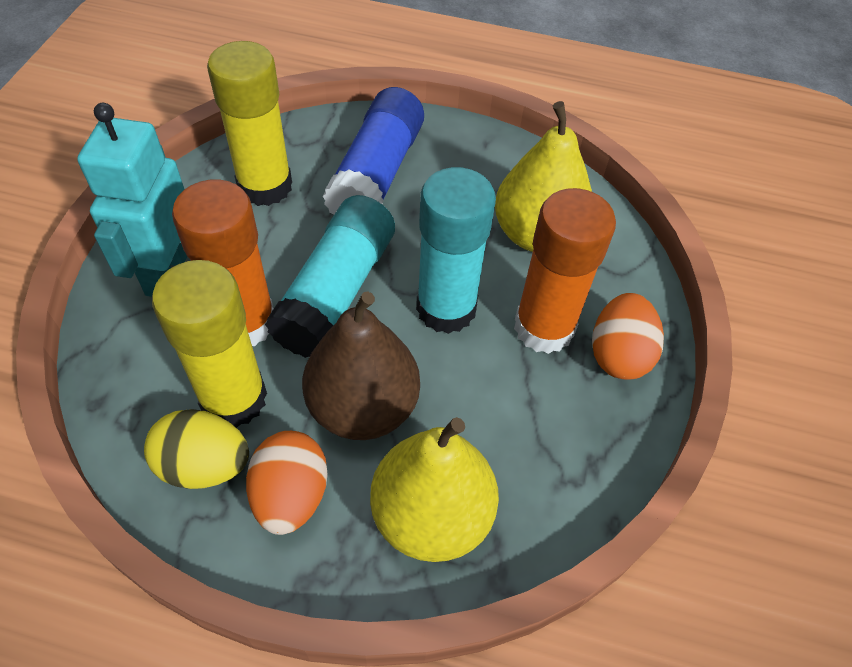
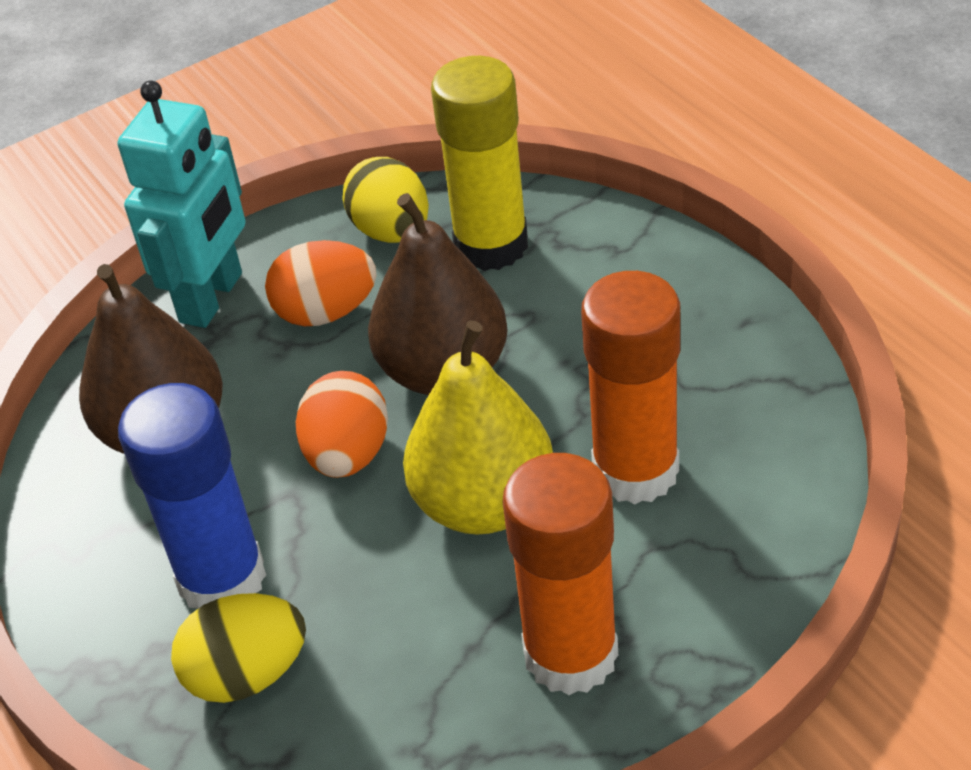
brown pear: 1 -> 2
turquoise glue stick: 2 -> 0
yellow egg: 1 -> 2
yellow glue stick: 2 -> 1
yellow pear: 2 -> 1

